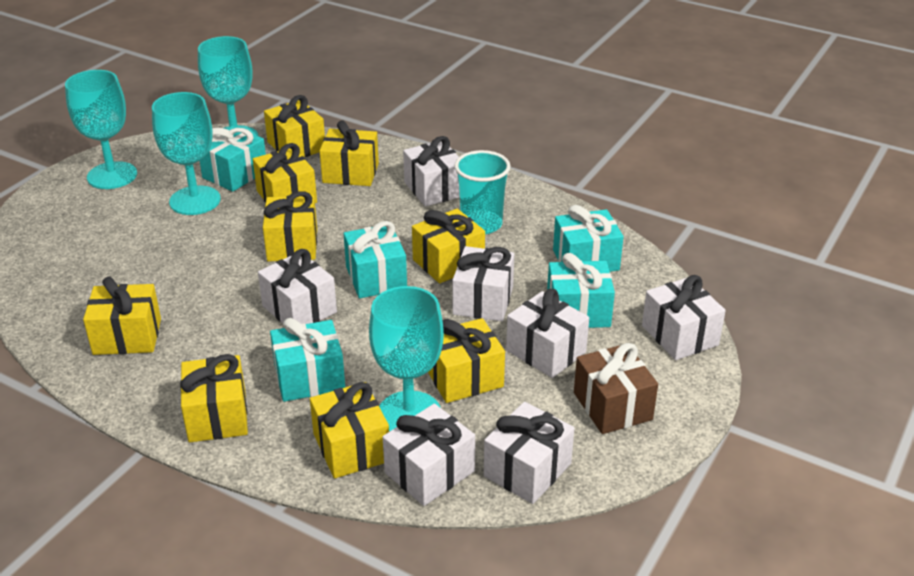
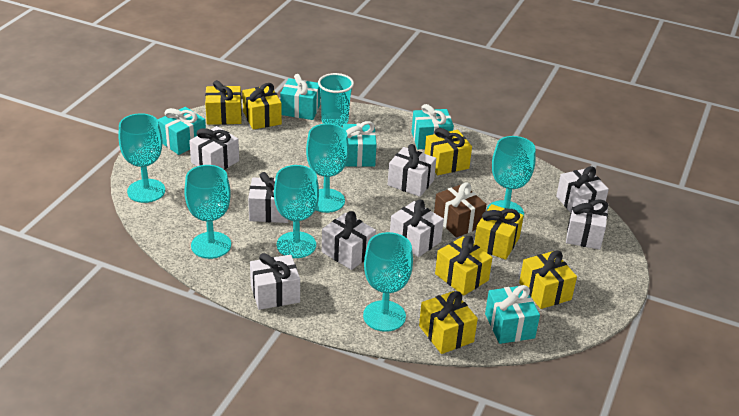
turquoise goblet: 4 -> 6
white gift: 7 -> 8
yellow gift: 9 -> 7

